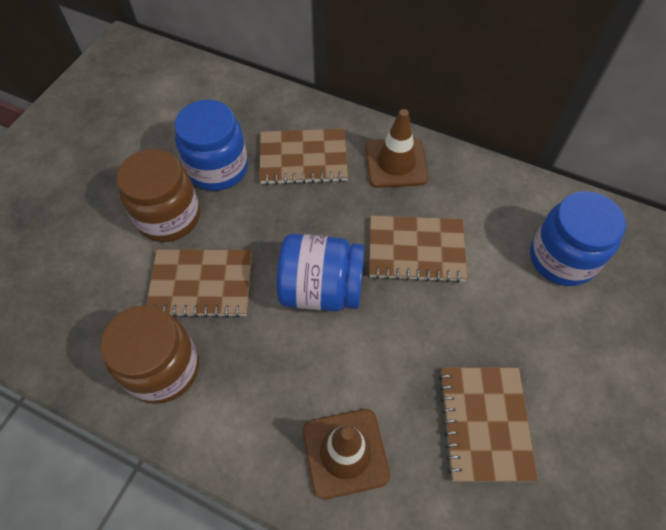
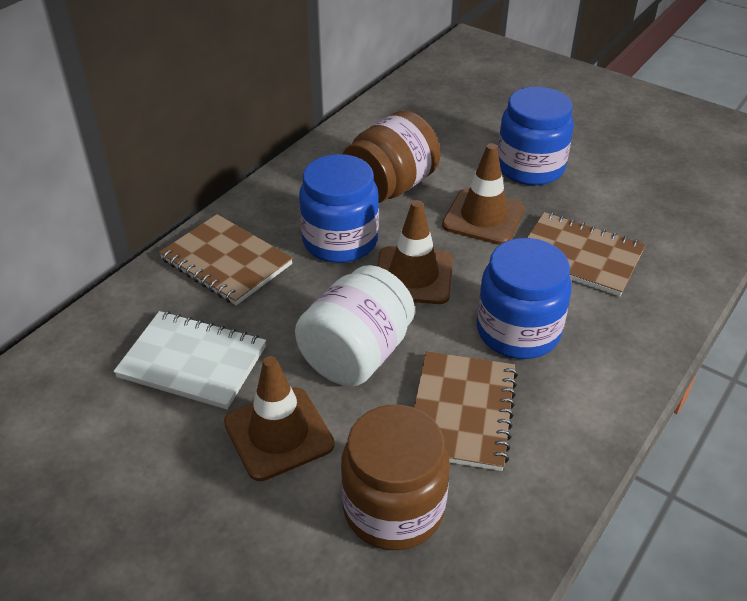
brown notebook: 4 -> 3
brown traffic cone: 2 -> 3
white jar: 0 -> 1
white notebook: 0 -> 1

